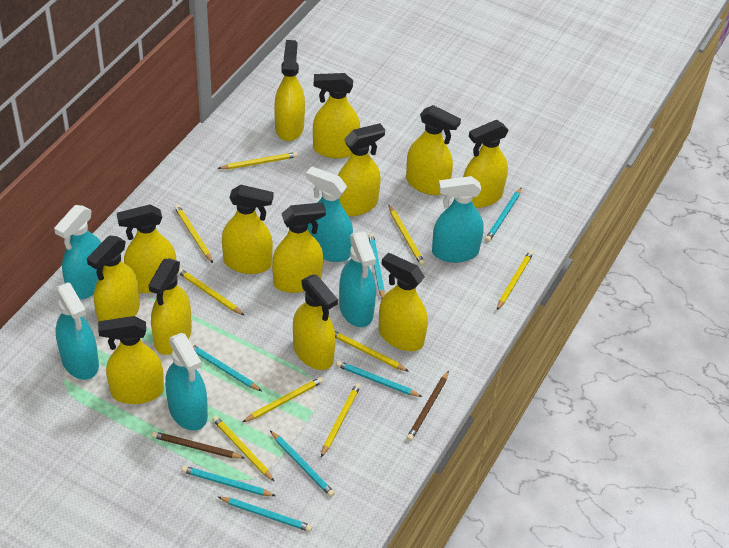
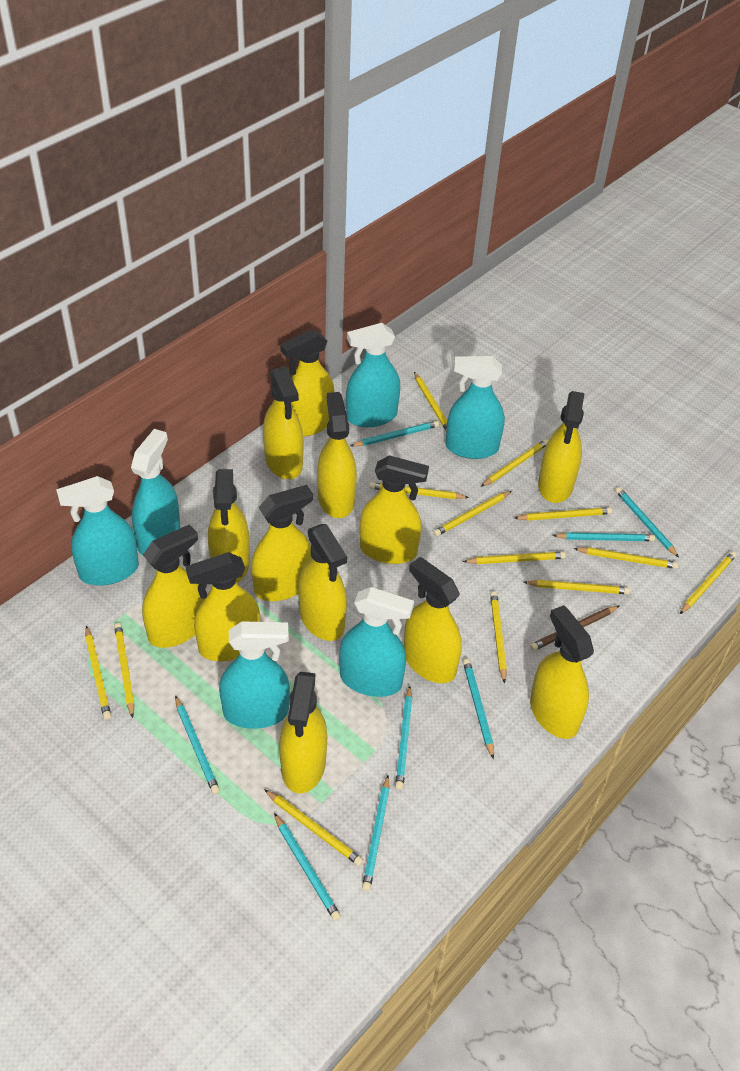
brown pencil: 2 -> 1
turquoise pencil: 7 -> 8
yellow pencil: 9 -> 13

